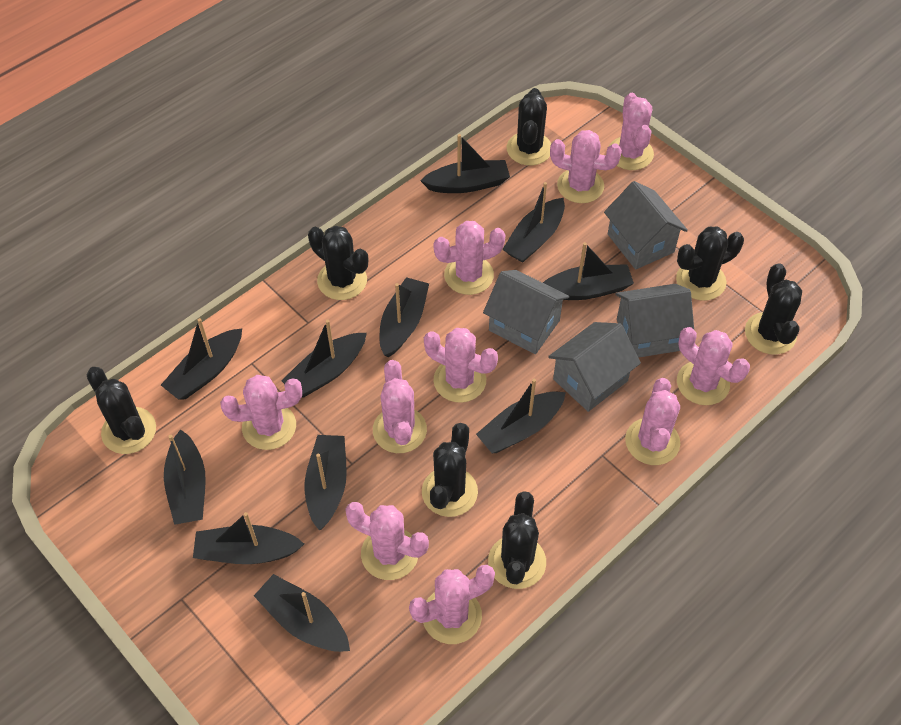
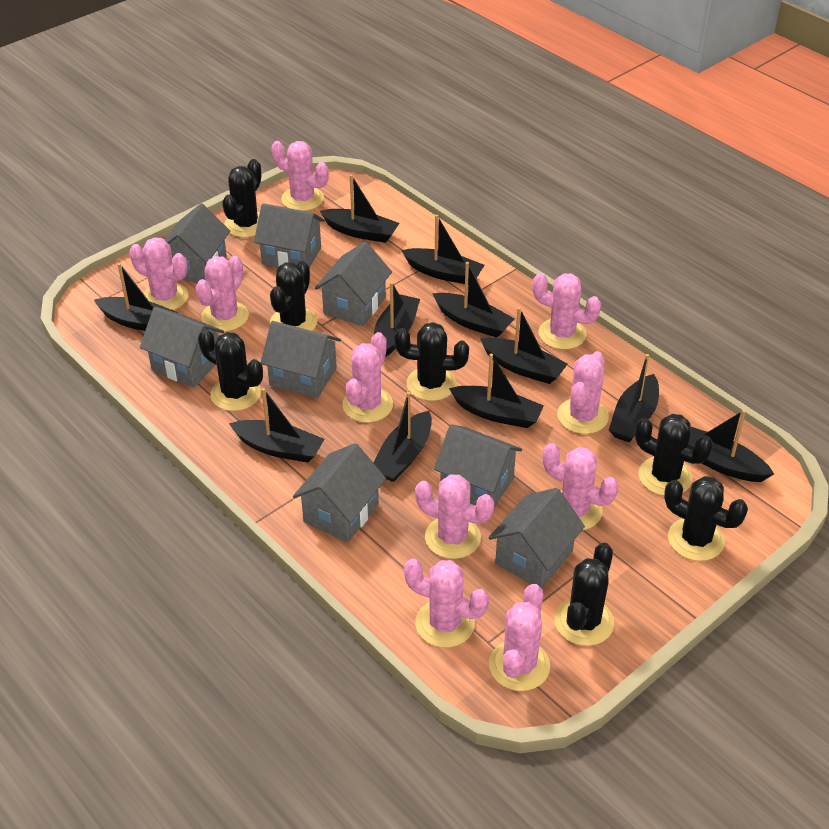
grey house: 4 -> 8

